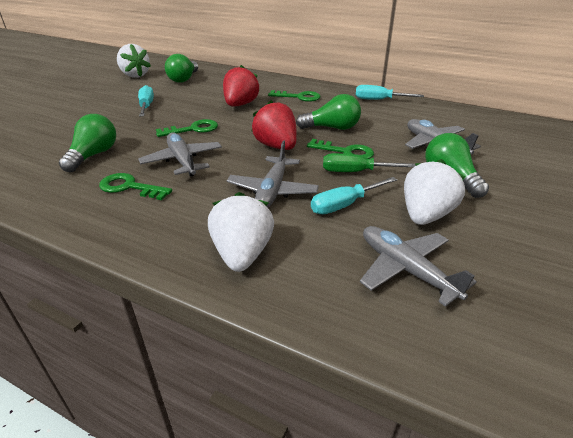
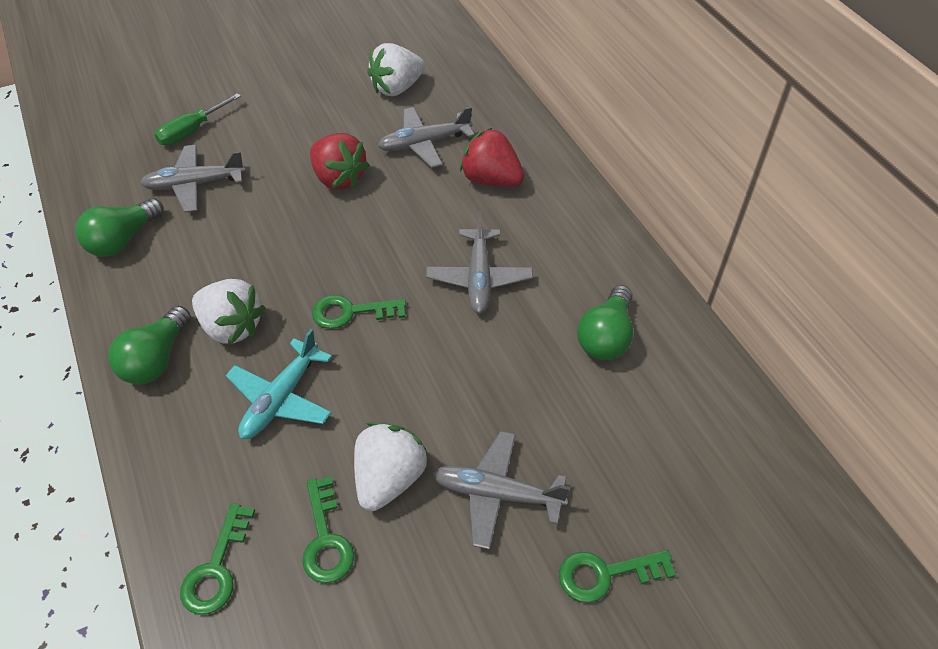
green light bulb: 4 -> 3
turquoise plane: 0 -> 1
turquoise screwdriver: 3 -> 0

